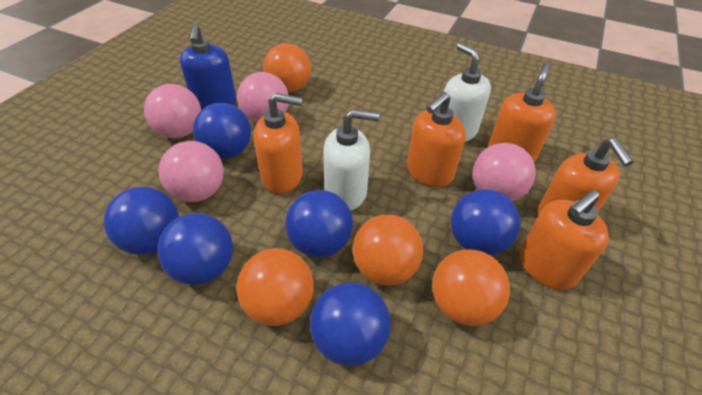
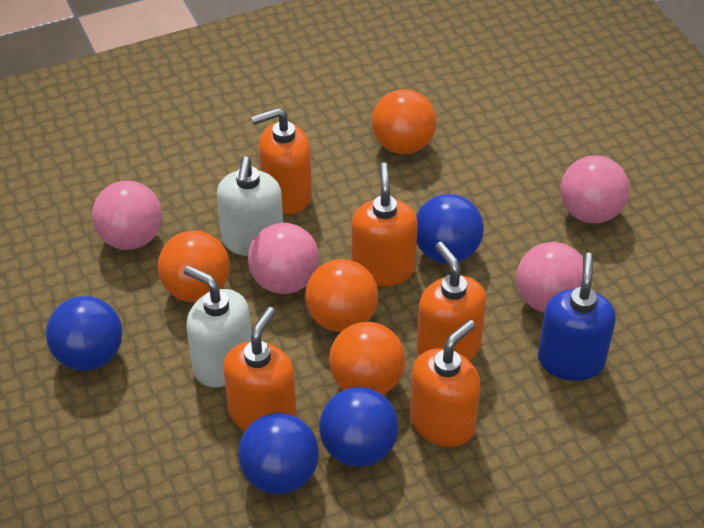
blue ball: 6 -> 4

